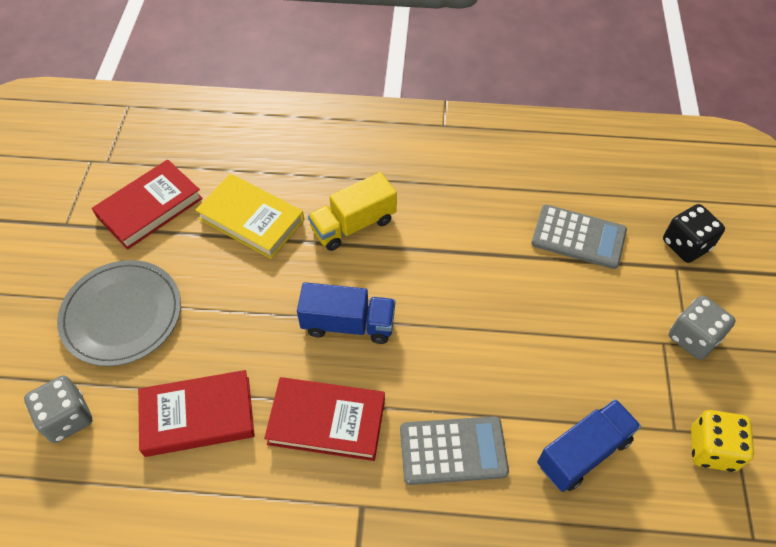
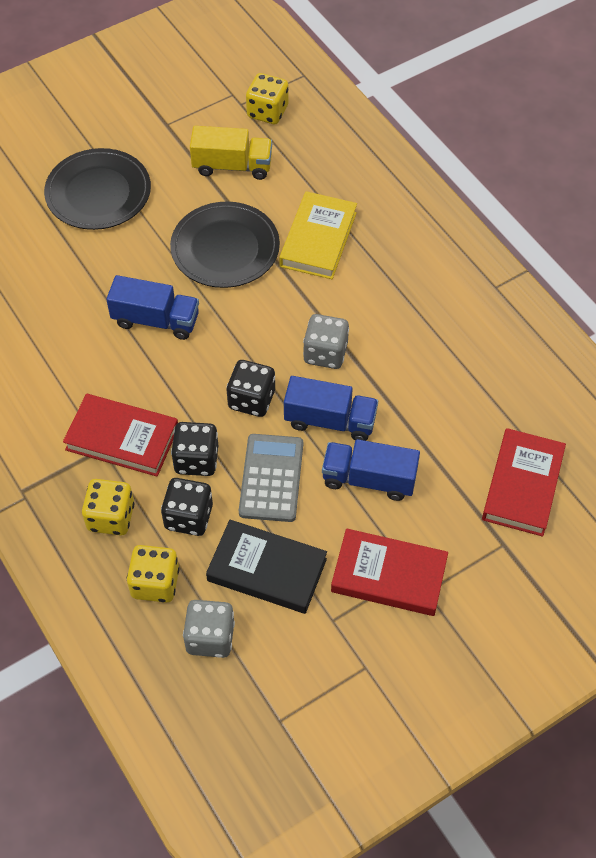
black book: 0 -> 1
black dice: 1 -> 3
black plate: 0 -> 2
blue truck: 2 -> 3
grey calculator: 2 -> 1
grey plate: 1 -> 0
yellow dice: 1 -> 3

